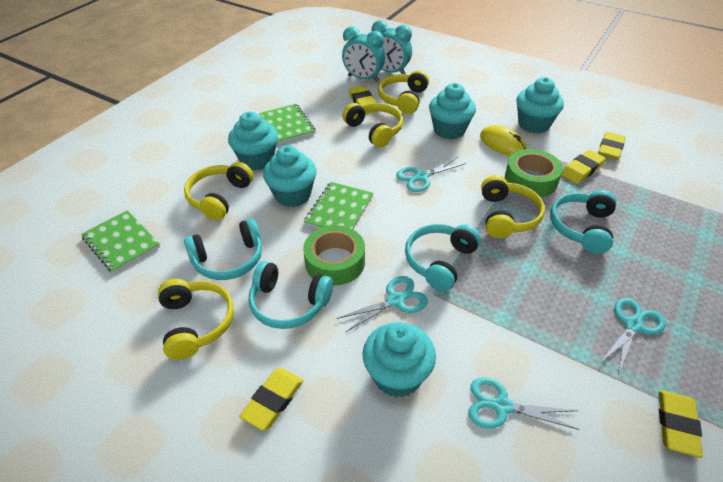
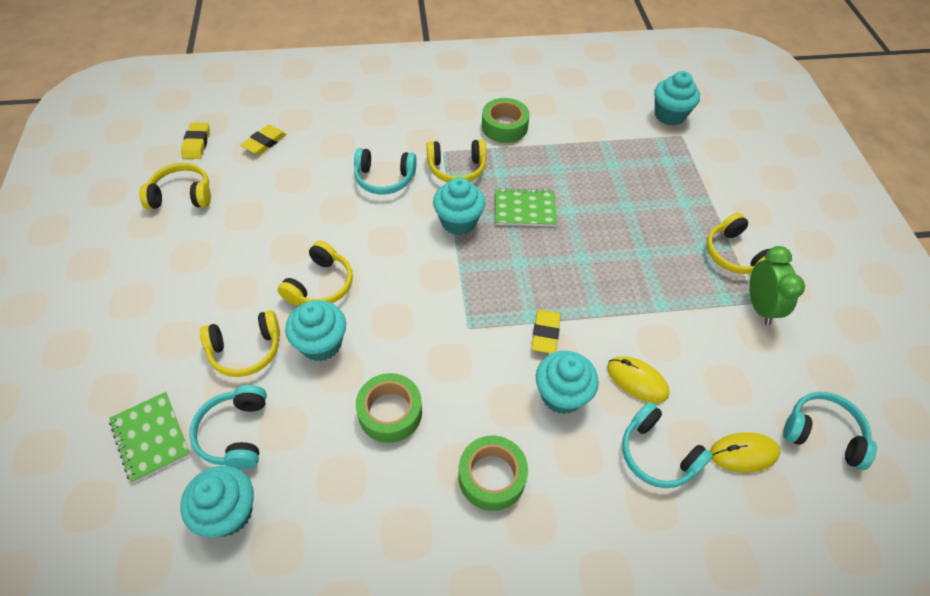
green clock: 0 -> 1
green notebook: 3 -> 2
green tape: 2 -> 3
turquoise clock: 2 -> 0
turquoise scissors: 4 -> 0
yellow eraser: 5 -> 3
yellow mouse: 1 -> 2

